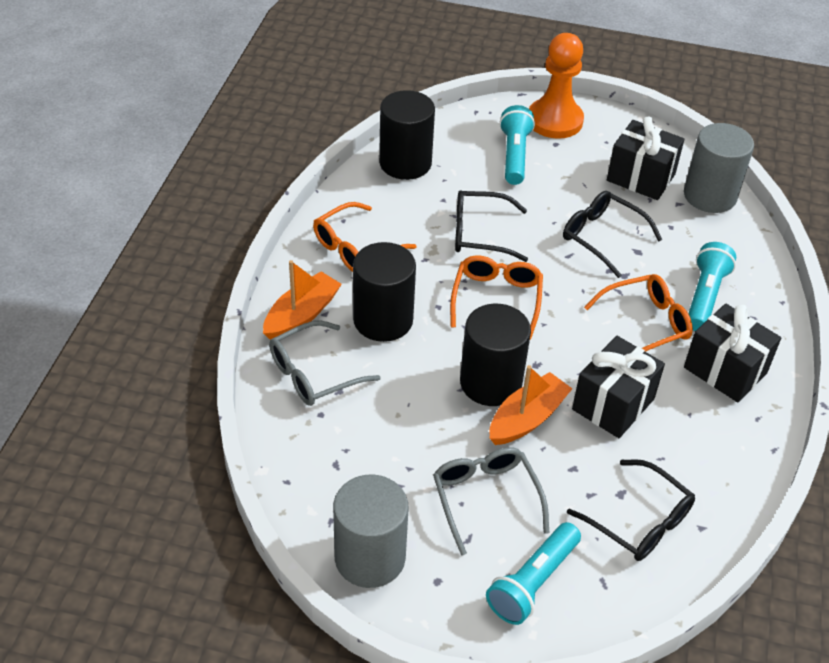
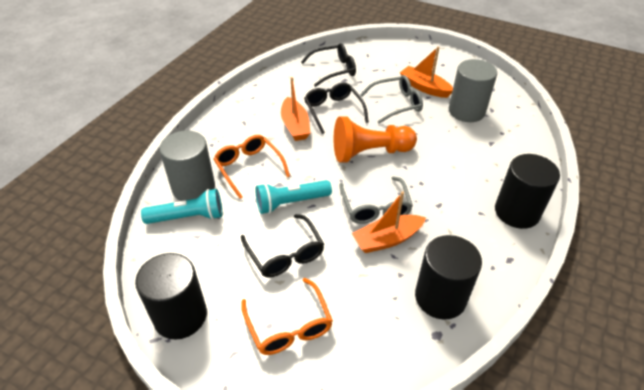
black gift: 3 -> 0
orange boat: 2 -> 3
orange glasses: 3 -> 2
turquoise flashlight: 3 -> 2

